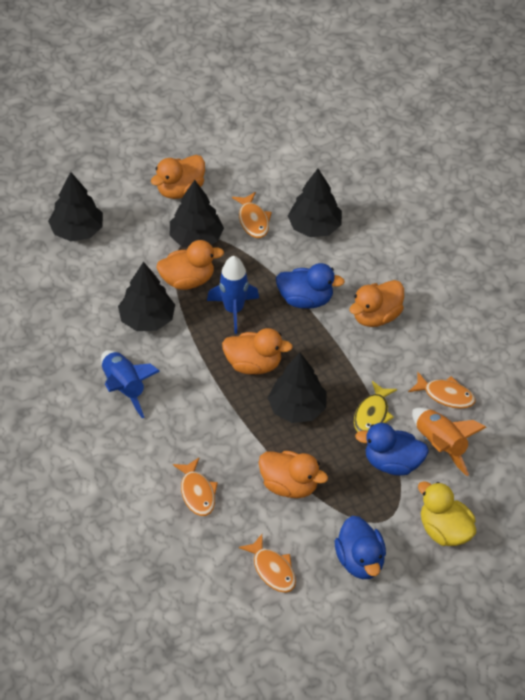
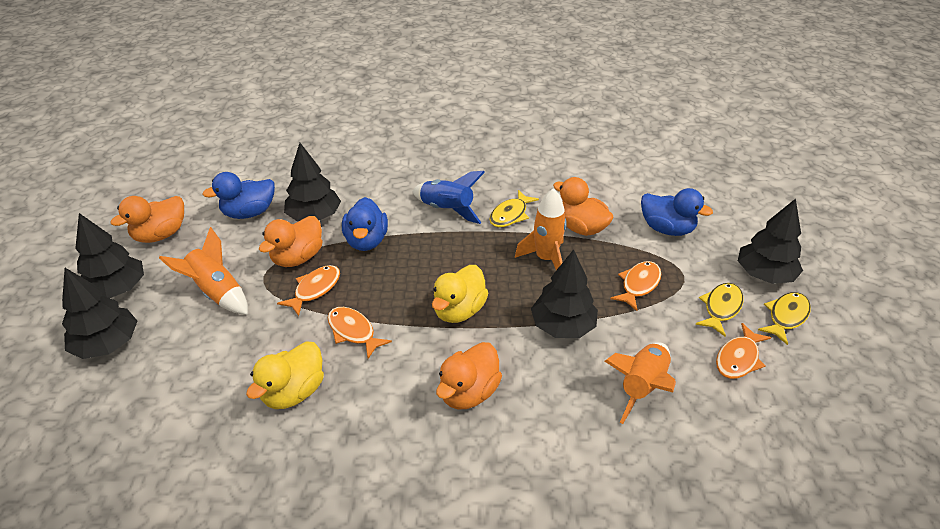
blue rocket: 2 -> 1
orange duck: 5 -> 4
orange rocket: 1 -> 3
yellow duck: 1 -> 2
yellow fish: 1 -> 3

